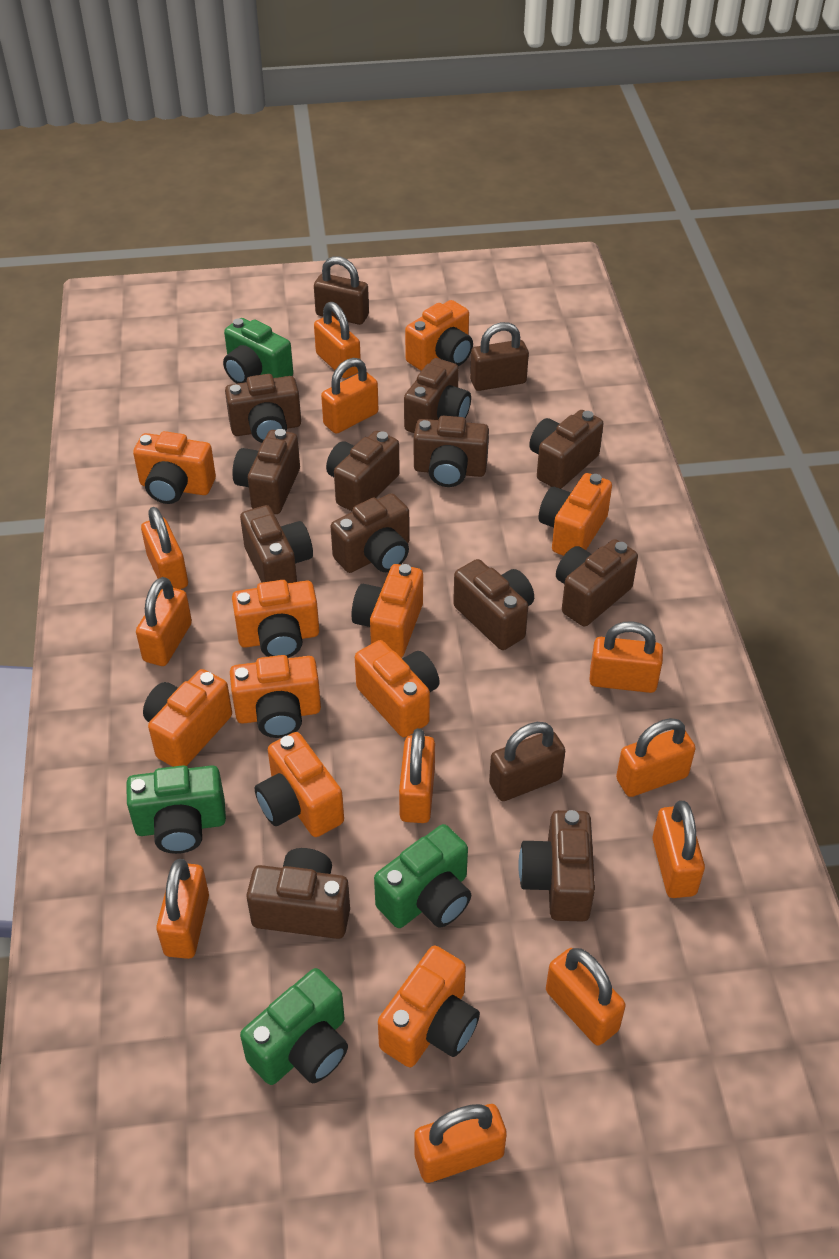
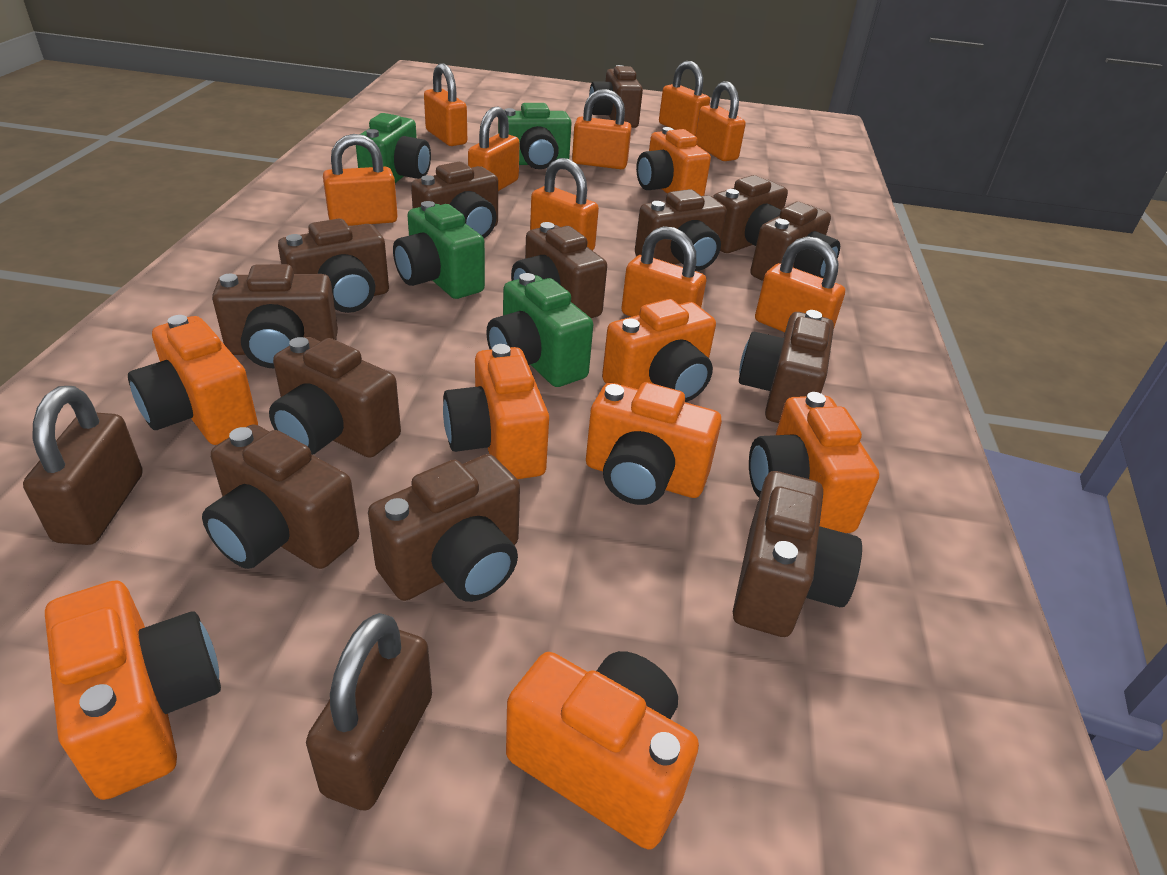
brown camera: 12 -> 13
brown padlock: 3 -> 2
orange camera: 10 -> 8
orange padlock: 11 -> 9

